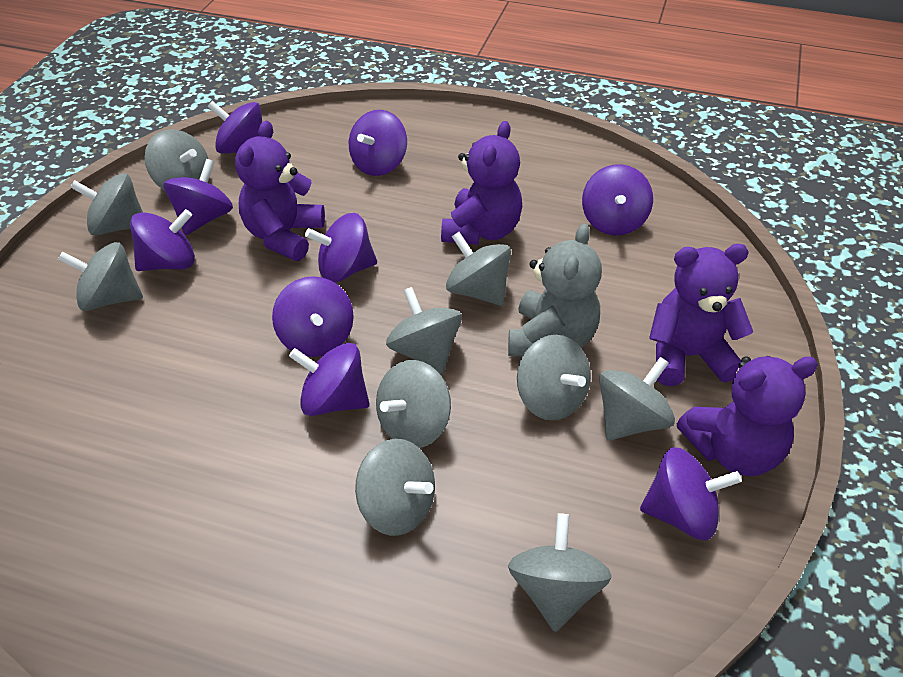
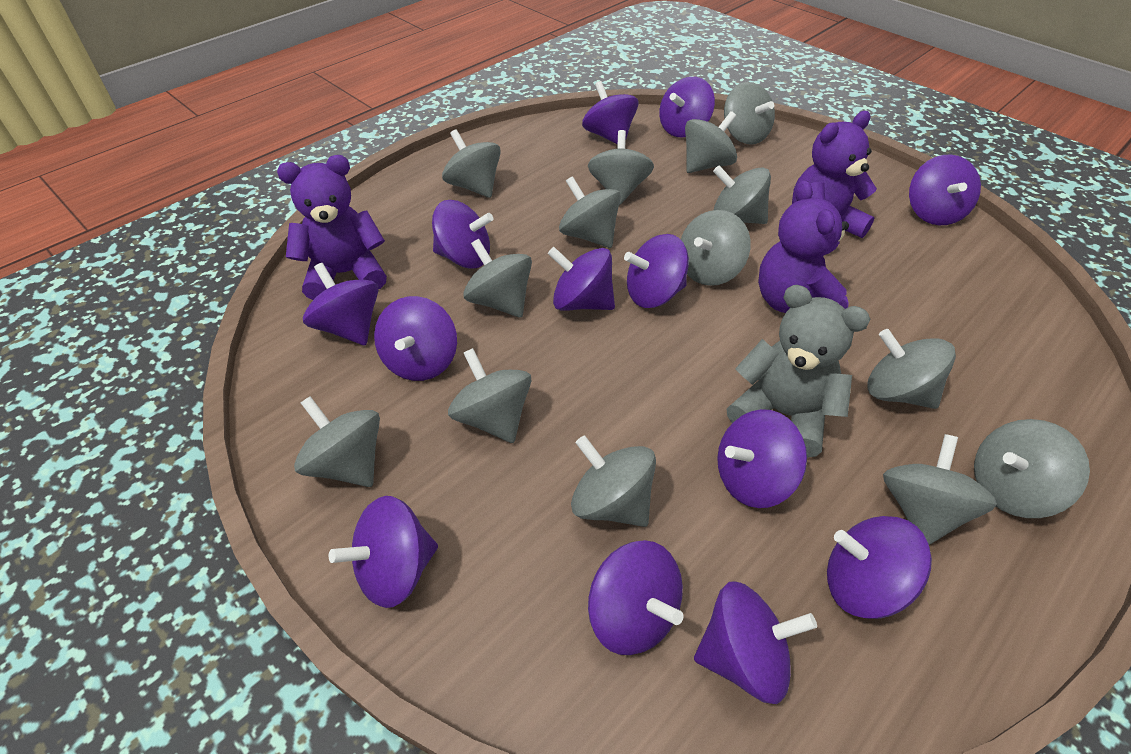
grey spinning top: 10 -> 14
purple spinning top: 9 -> 13
purple teddy bear: 4 -> 3

